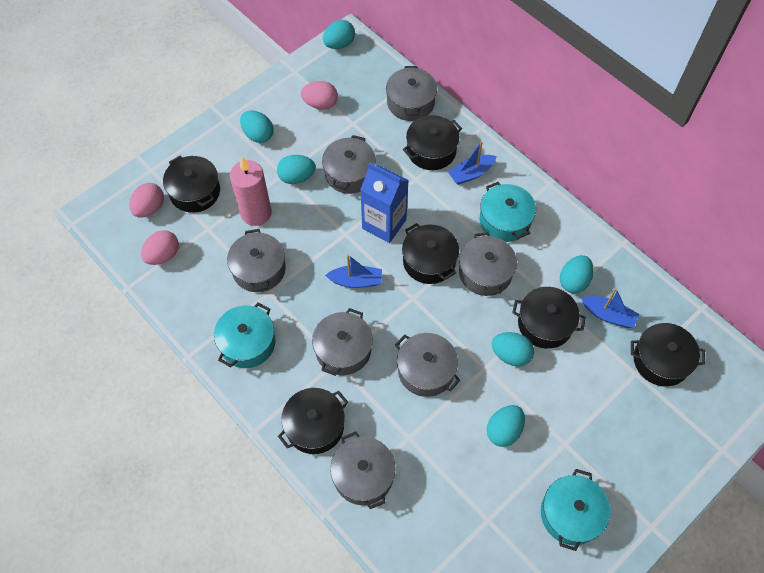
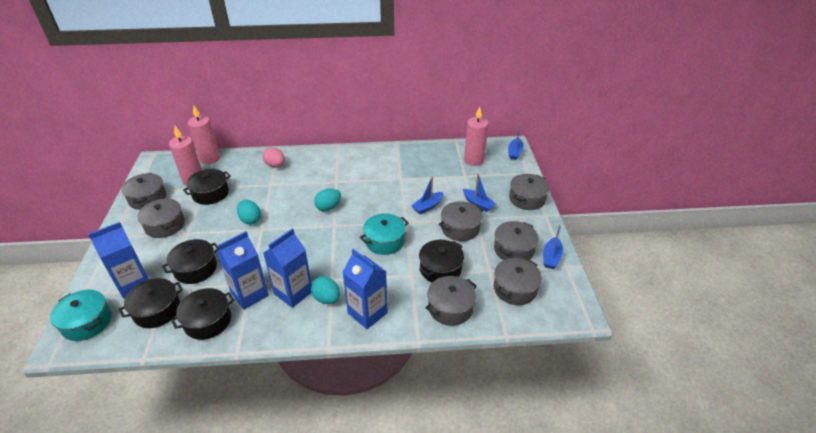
black pot: 6 -> 5
blue boat: 3 -> 4
blue carton: 1 -> 4
pink candle: 1 -> 3
pink egg: 3 -> 1
turquoise egg: 6 -> 3
turquoise pot: 3 -> 2

